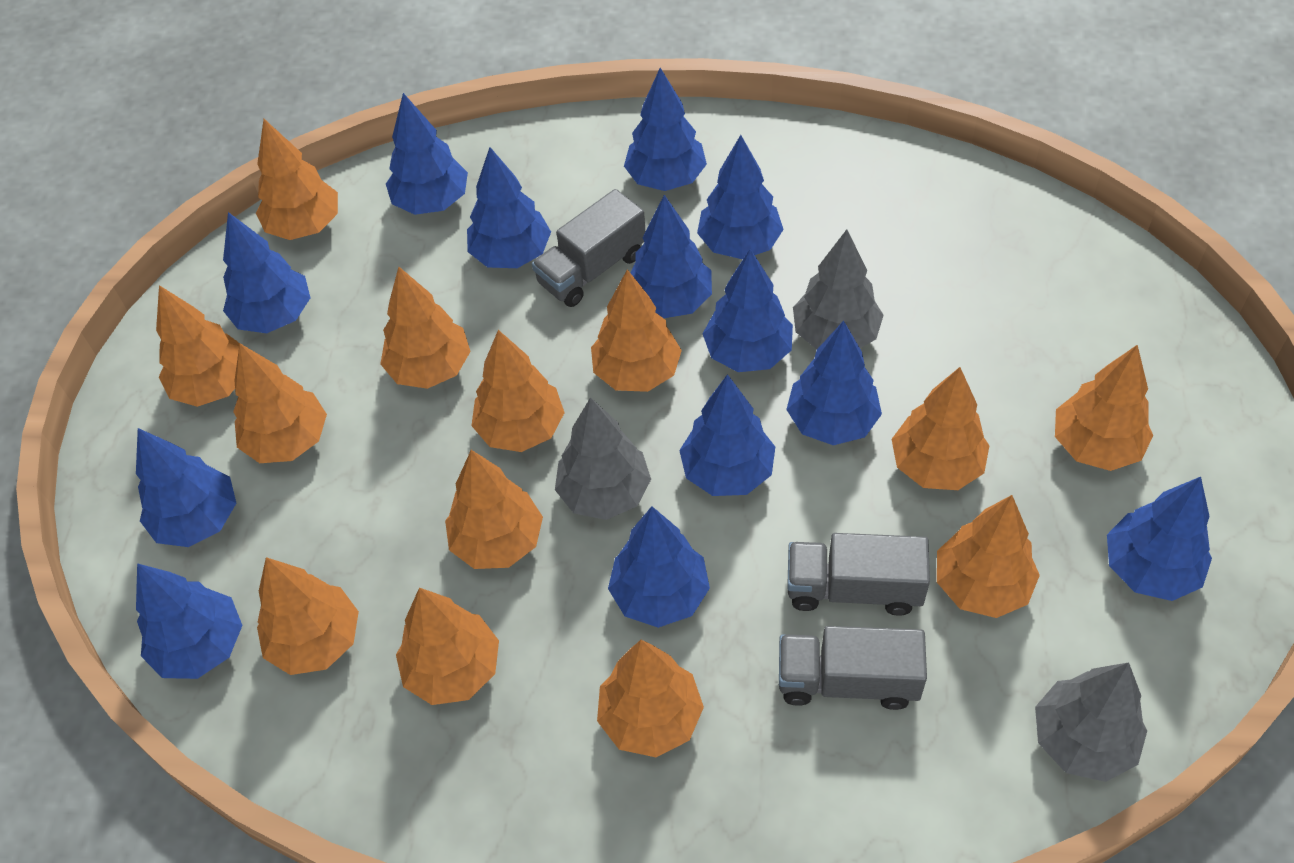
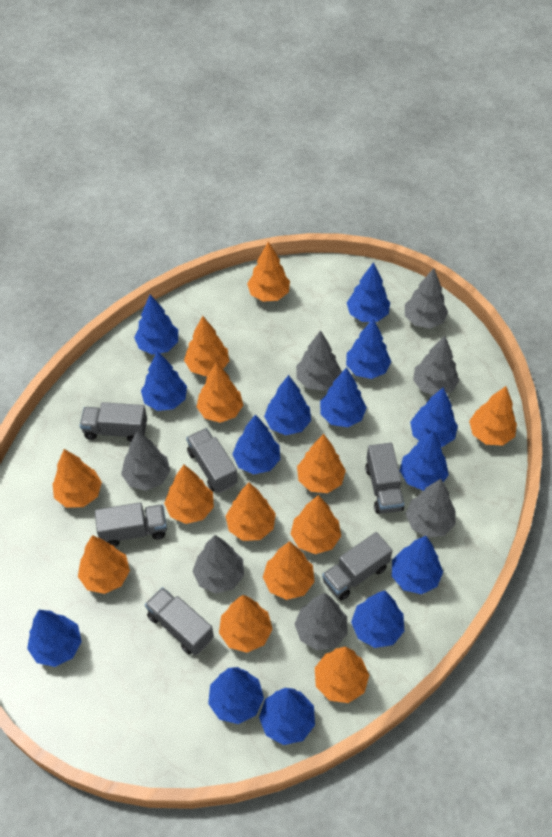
blue tree: 13 -> 14
grey tree: 3 -> 7
grey truck: 3 -> 6

